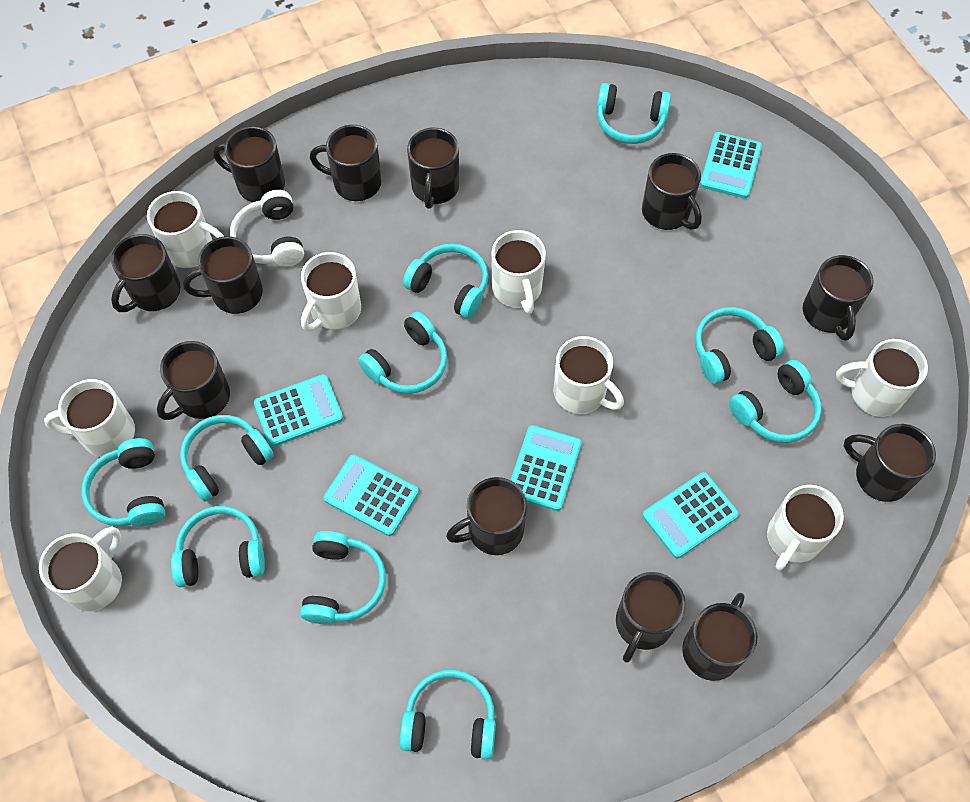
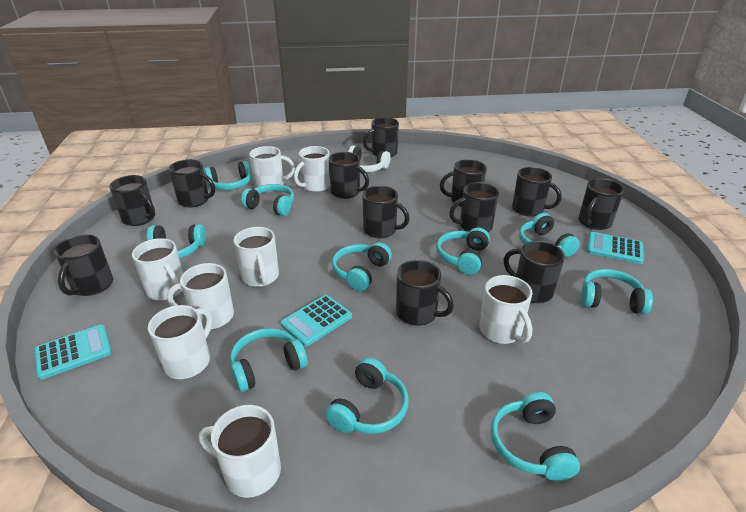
turquoise calculator: 5 -> 3

